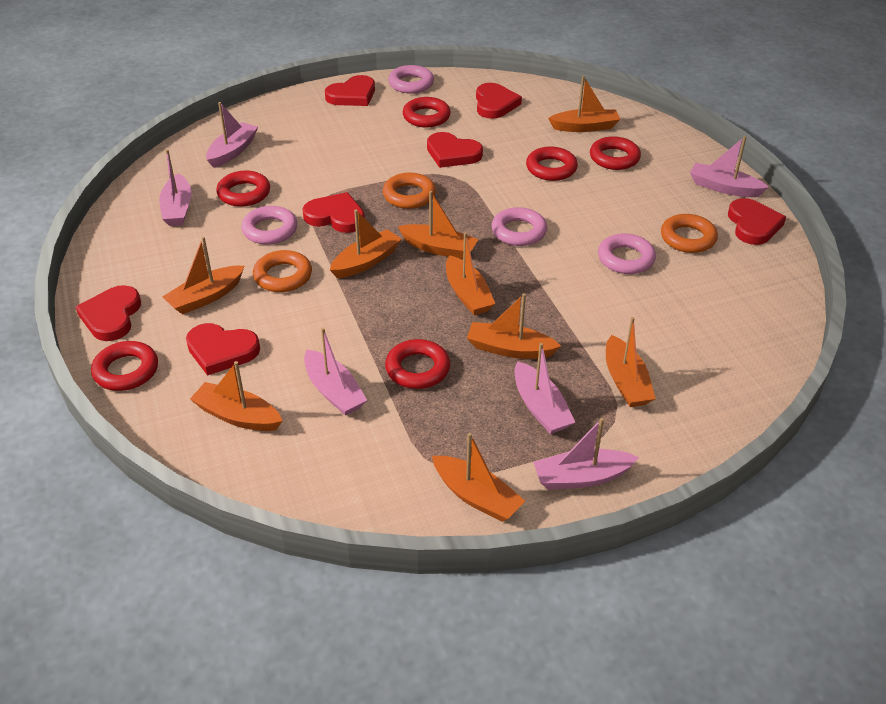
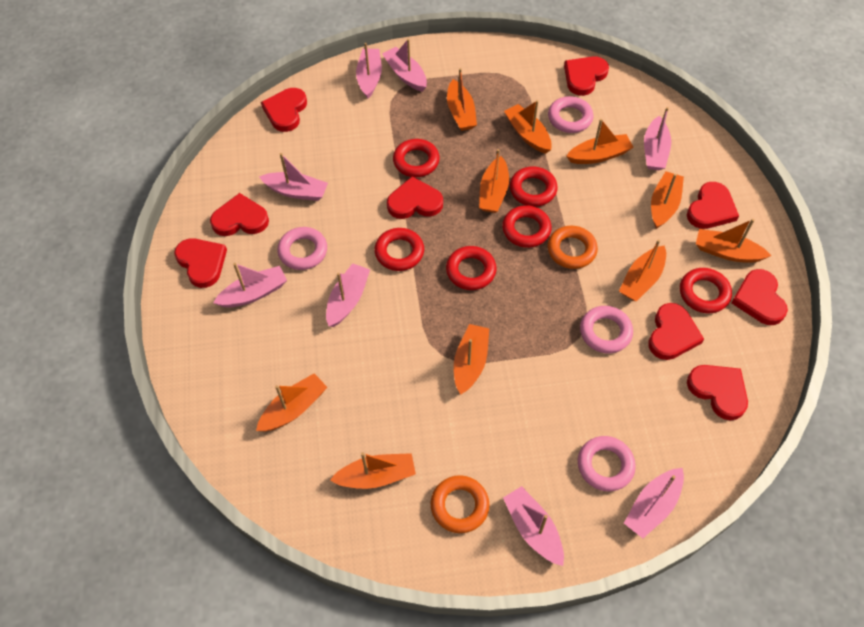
orange boat: 9 -> 10
orange ring: 3 -> 2
pink boat: 6 -> 8
red heart: 7 -> 9

